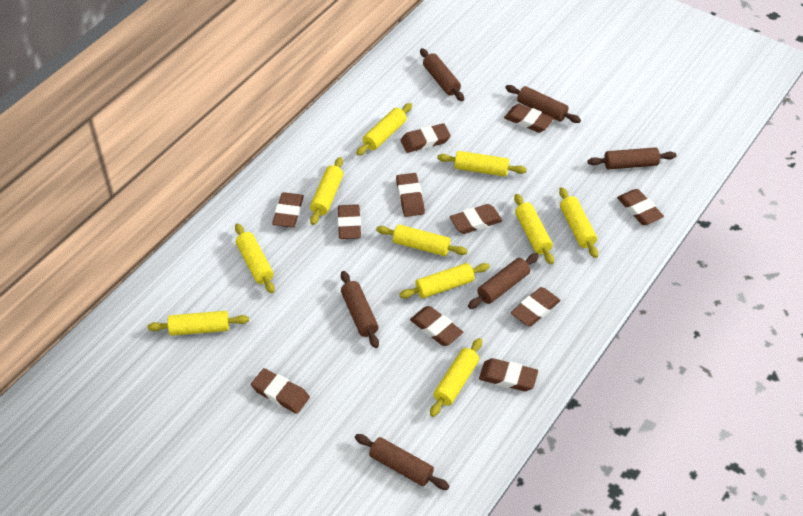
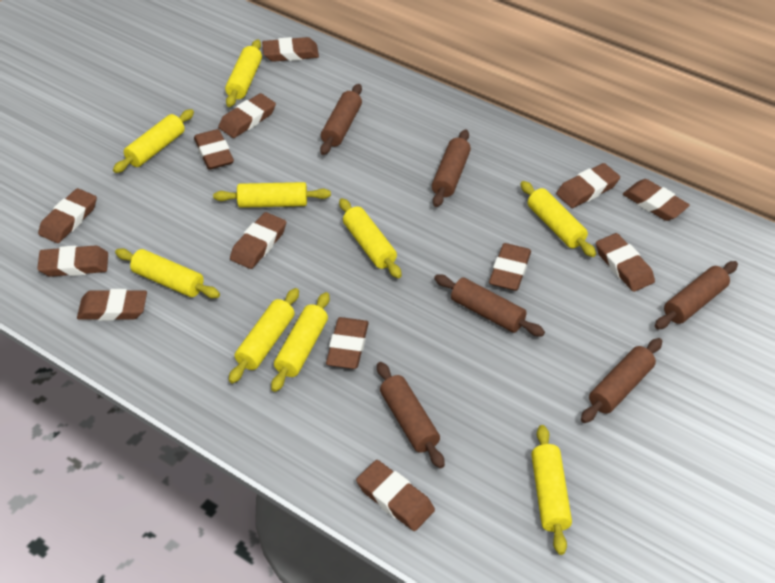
brown eraser: 11 -> 13
yellow rolling pin: 10 -> 9

